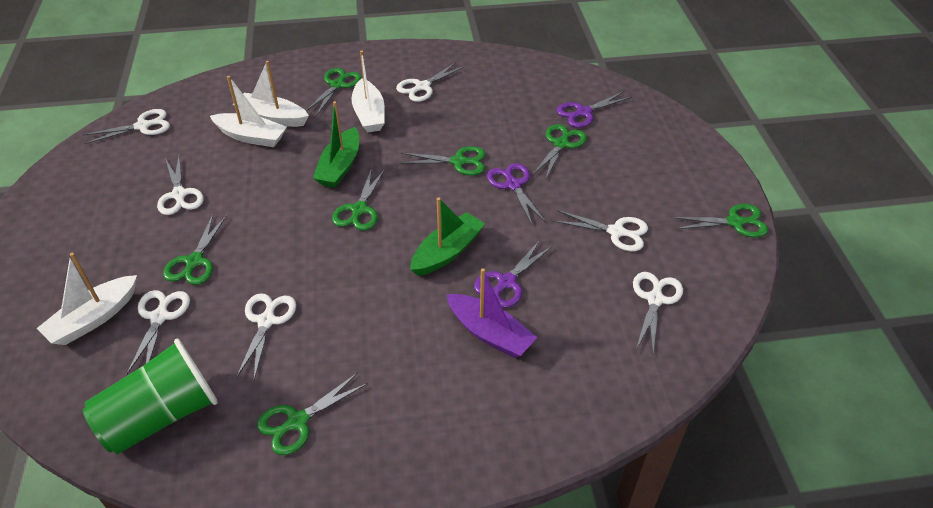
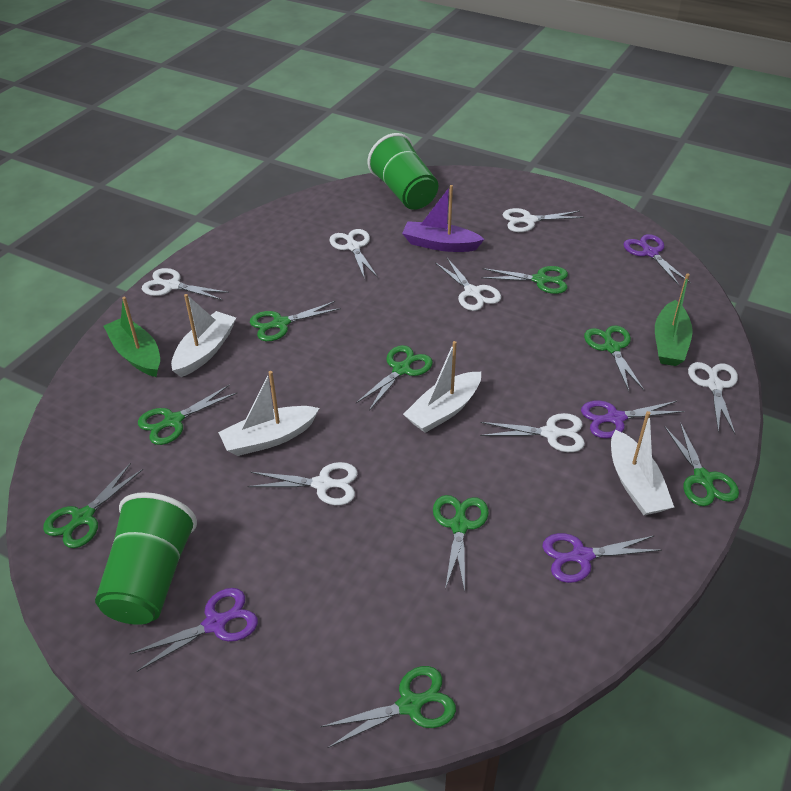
green cup: 1 -> 2
green scissors: 7 -> 9
purple scissors: 3 -> 4

